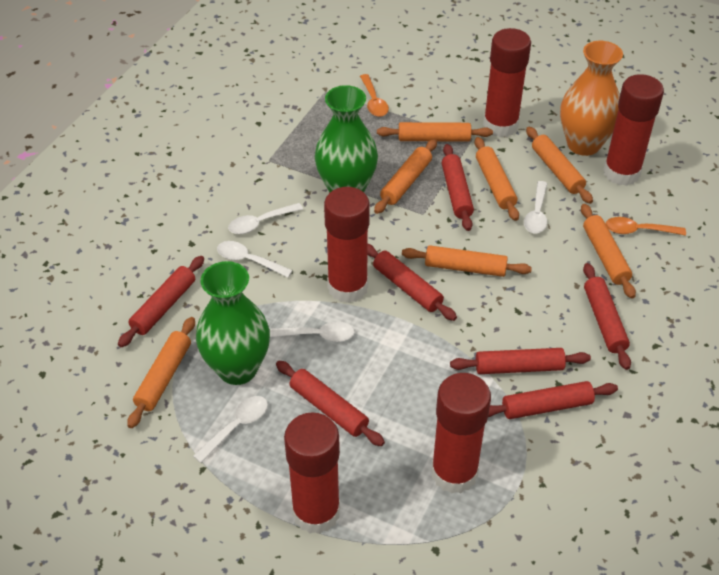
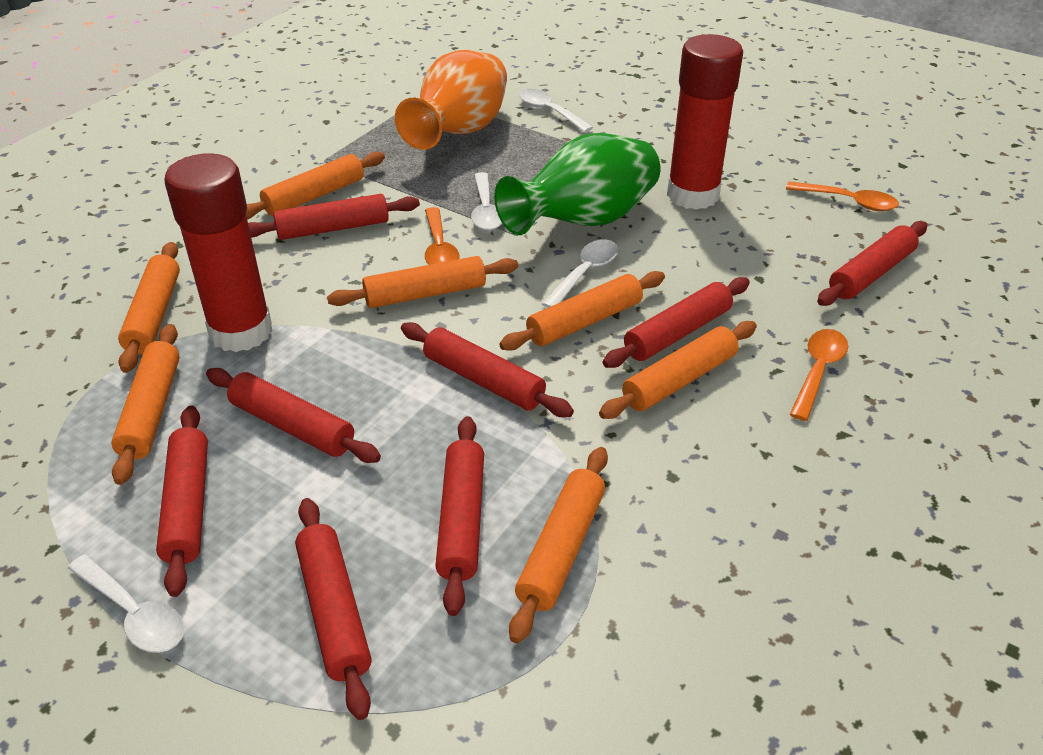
green vase: 2 -> 1
orange spoon: 2 -> 3
red glue stick: 5 -> 2
red rolling pin: 7 -> 8
white spoon: 5 -> 4

